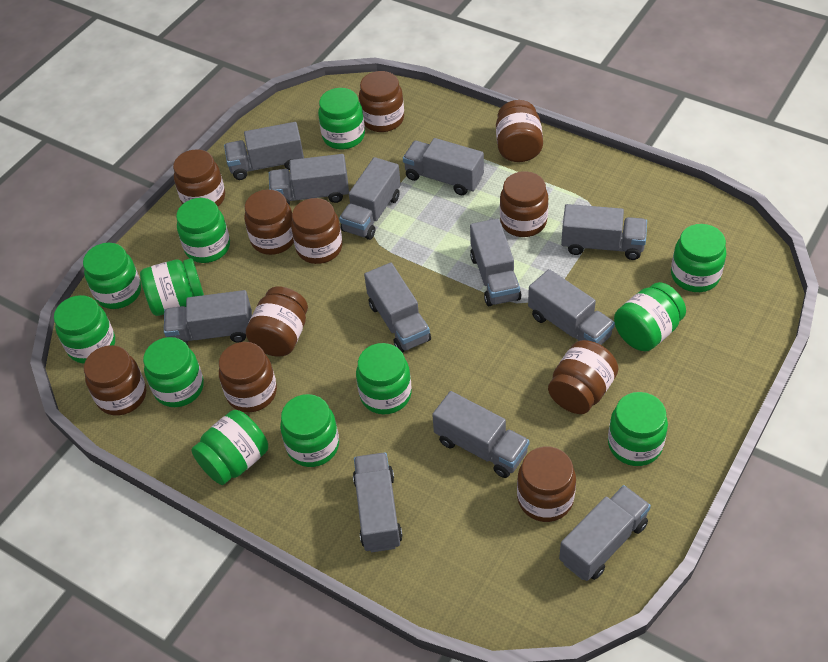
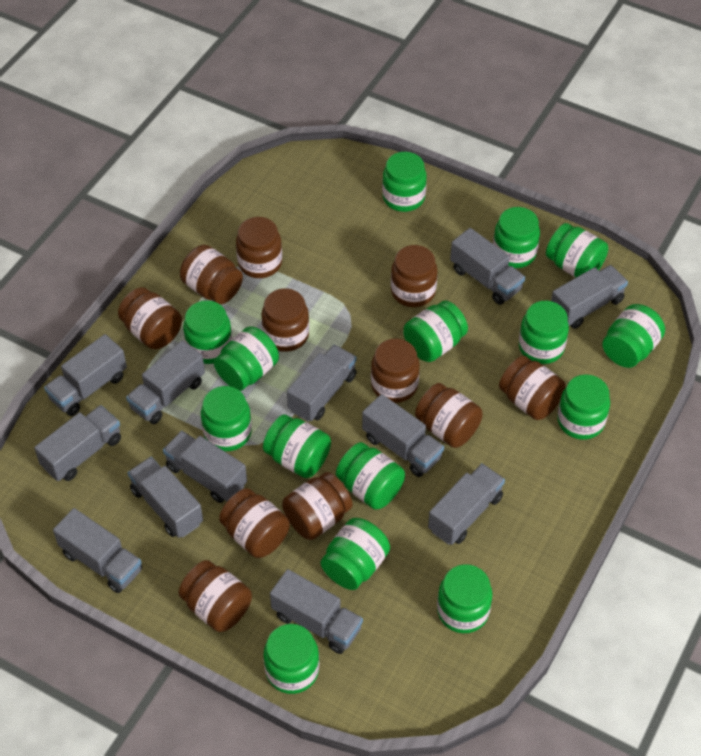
green jar: 12 -> 15

